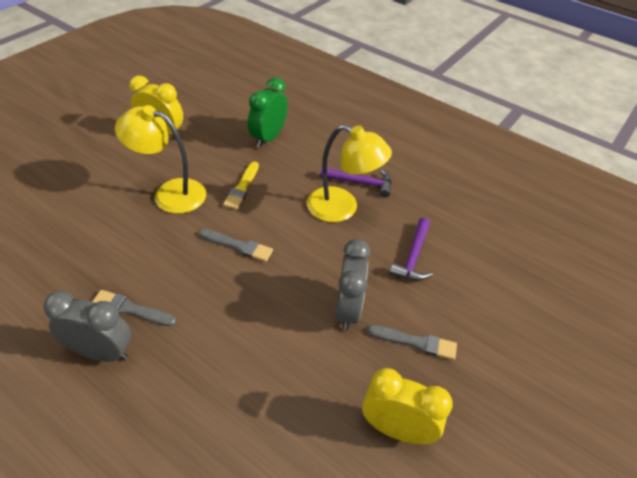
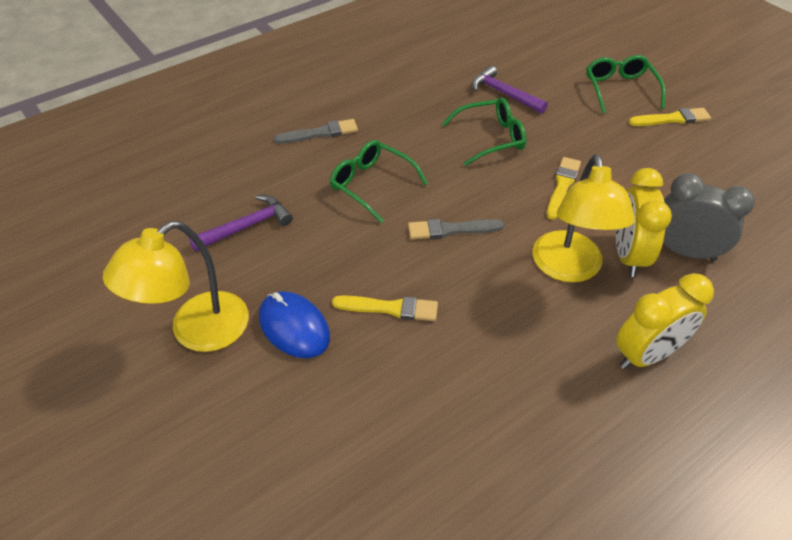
blue mouse: 0 -> 1
green clock: 1 -> 0
green glasses: 0 -> 3
grey brush: 3 -> 2
grey clock: 2 -> 1
yellow brush: 1 -> 3

